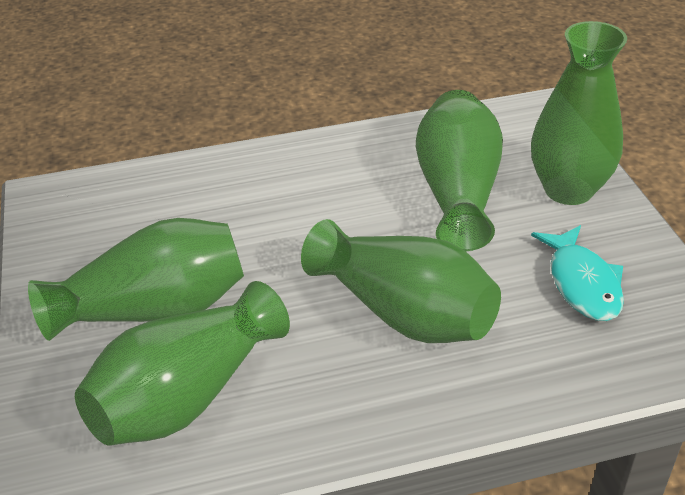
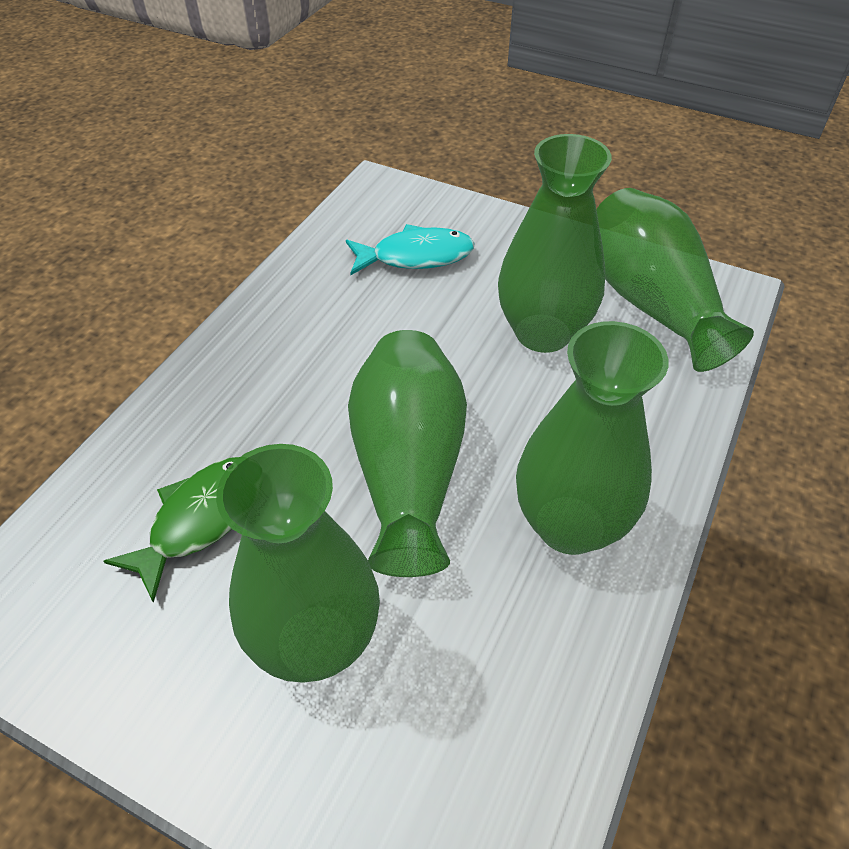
green fish: 0 -> 1

